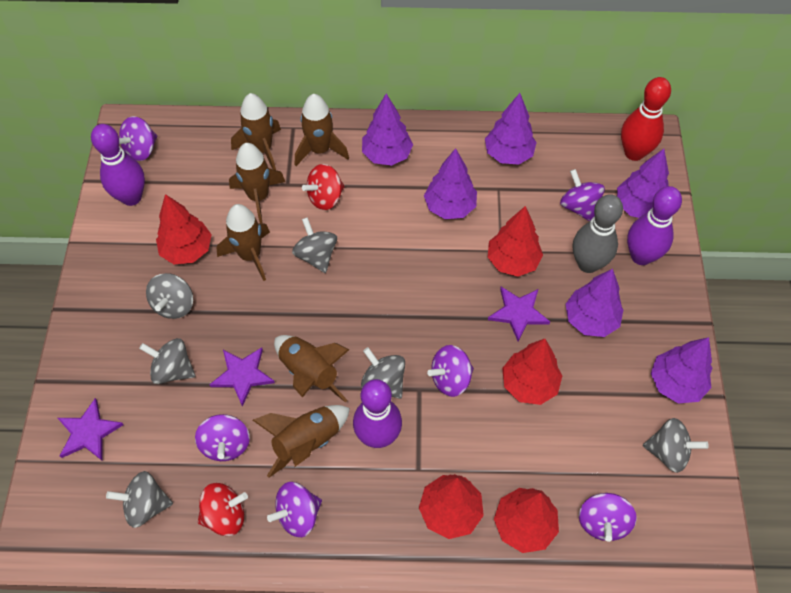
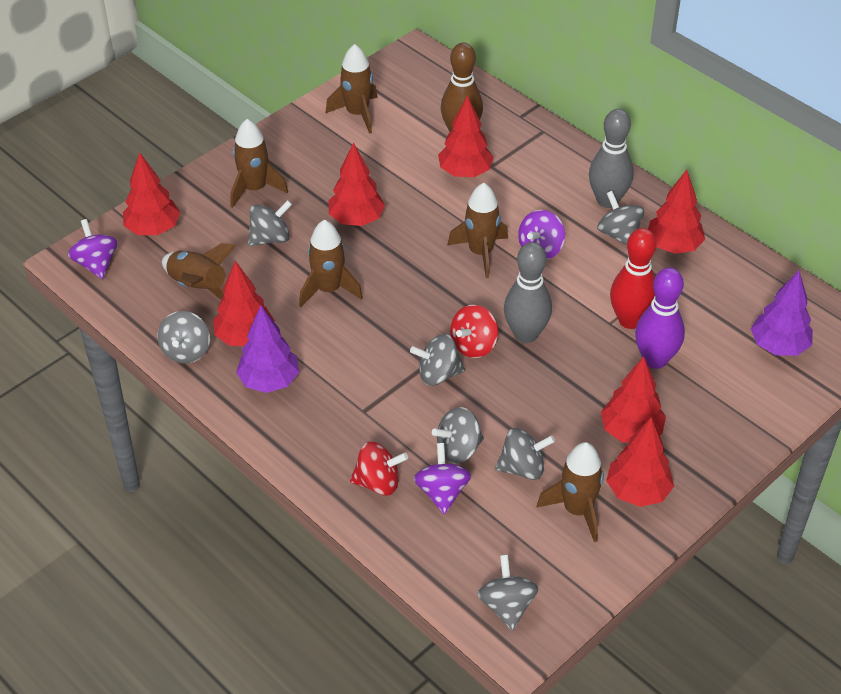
brown bowling pin: 0 -> 1
grey bowling pin: 1 -> 2
grey spinning top: 6 -> 7
purple bowling pin: 3 -> 1
purple spinning top: 6 -> 3
purple star: 3 -> 0
purple tree: 6 -> 2
red tree: 5 -> 7

